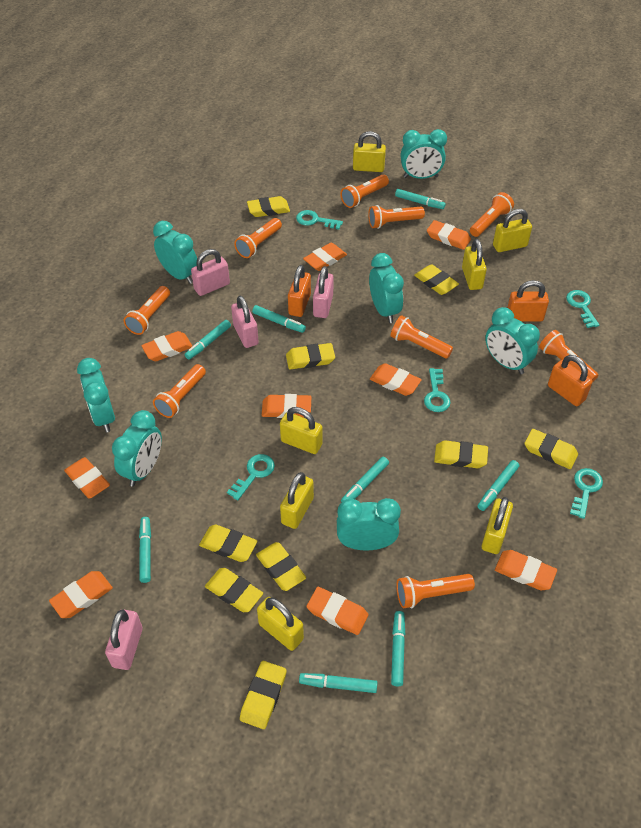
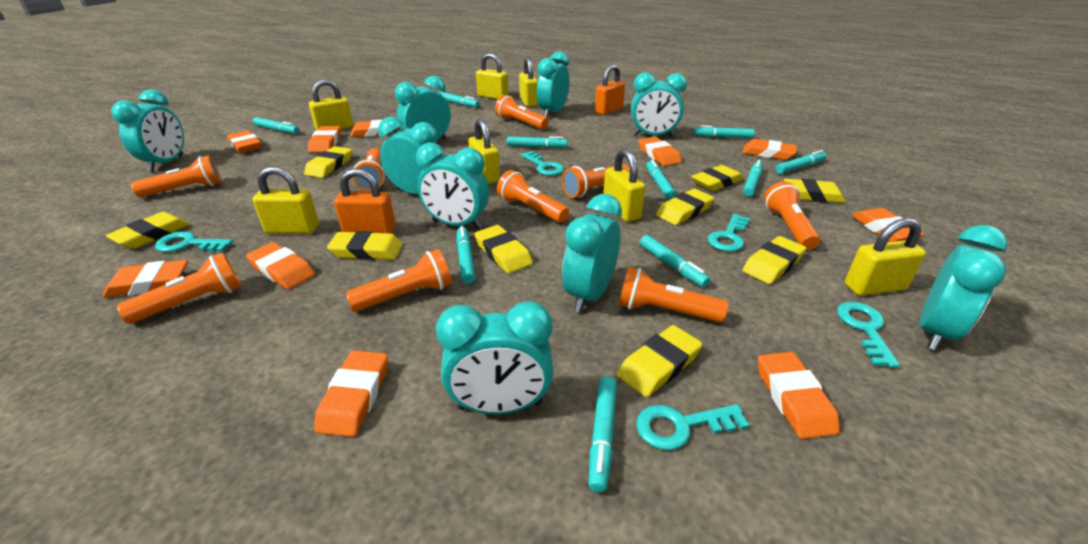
orange eraser: 9 -> 10
orange padlock: 3 -> 2
pink padlock: 4 -> 0
turquoise clock: 7 -> 9
turquoise marker: 8 -> 10

